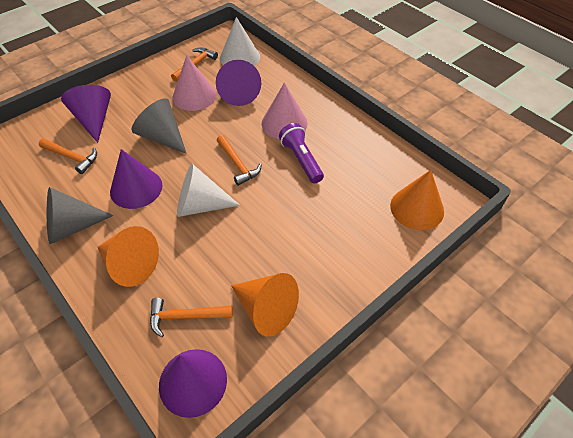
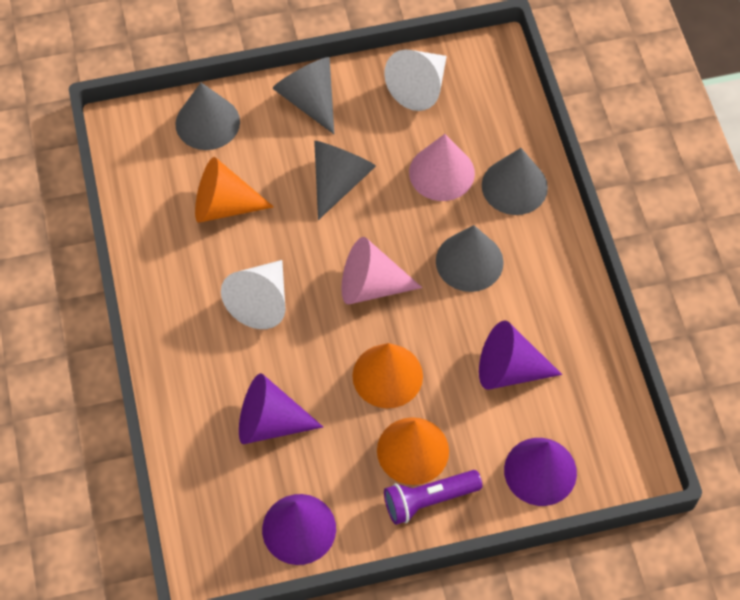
grey cone: 2 -> 5
orange hammer: 4 -> 0

